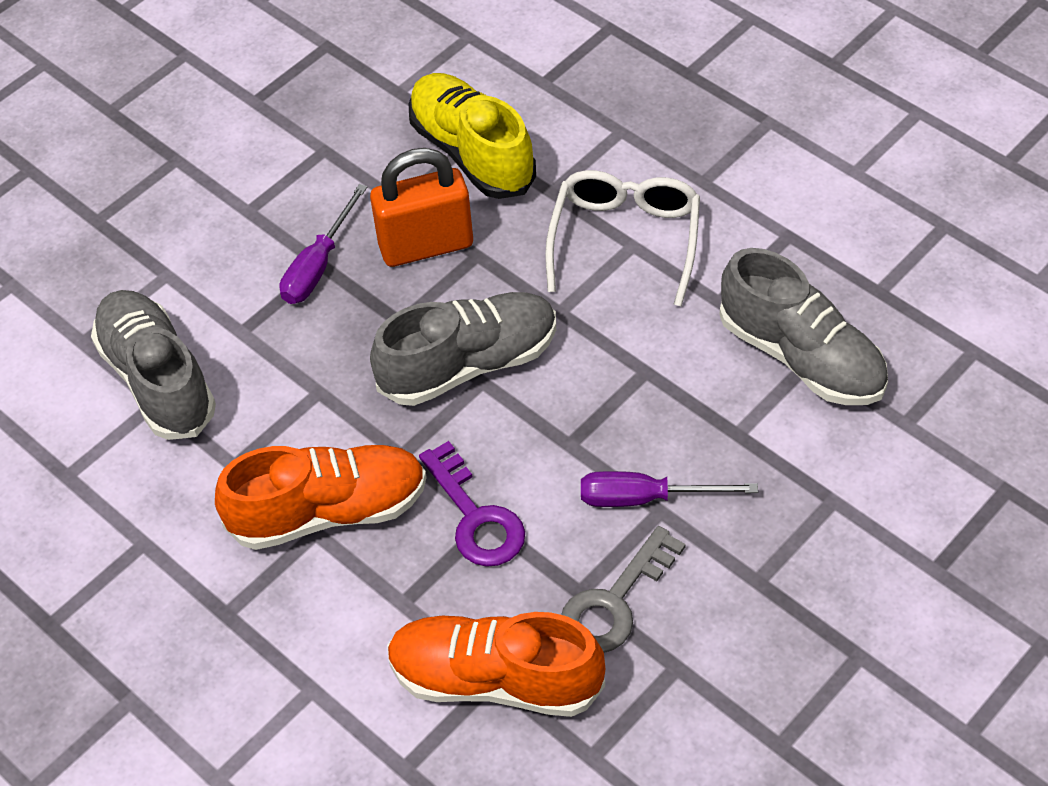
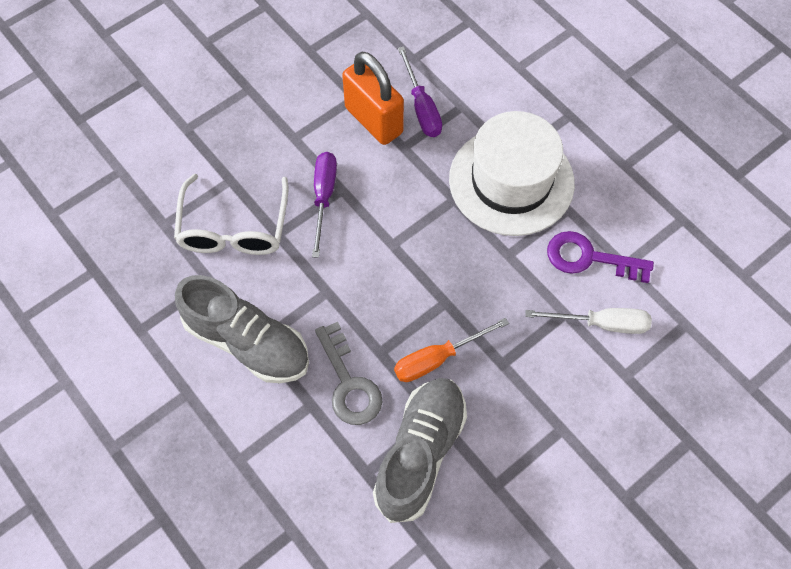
grey shoe: 3 -> 2
orange screwdriver: 0 -> 1
orange shoe: 2 -> 0
white hat: 0 -> 1
white screwdriver: 0 -> 1
yellow shoe: 1 -> 0

